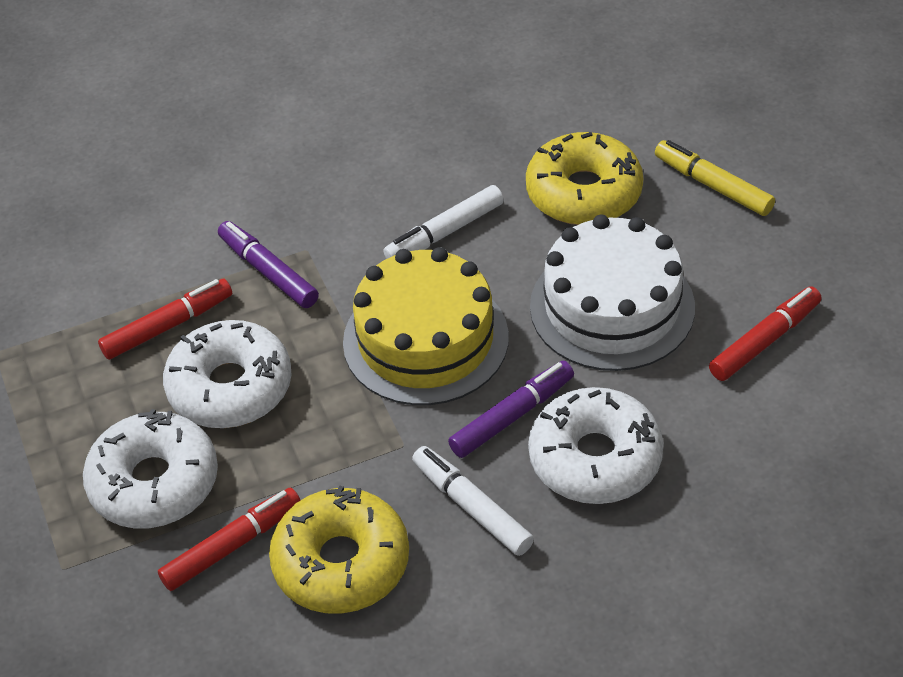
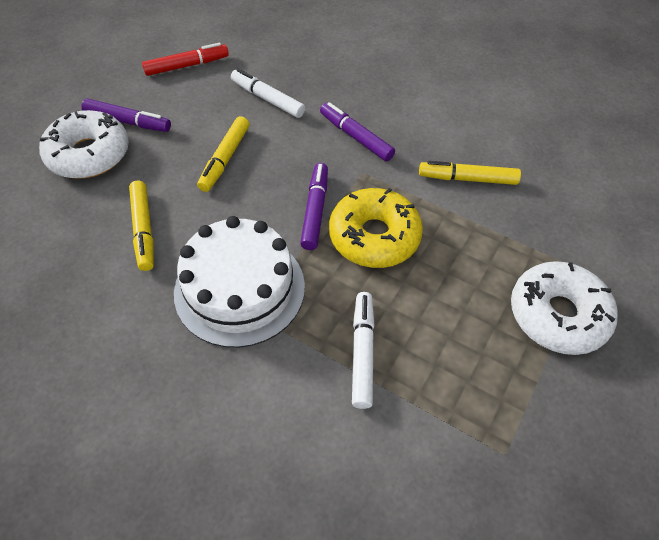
purple marker: 2 -> 3
red marker: 3 -> 1
white donut: 3 -> 2
yellow cake: 1 -> 0
yellow donut: 2 -> 1
yellow marker: 1 -> 3

